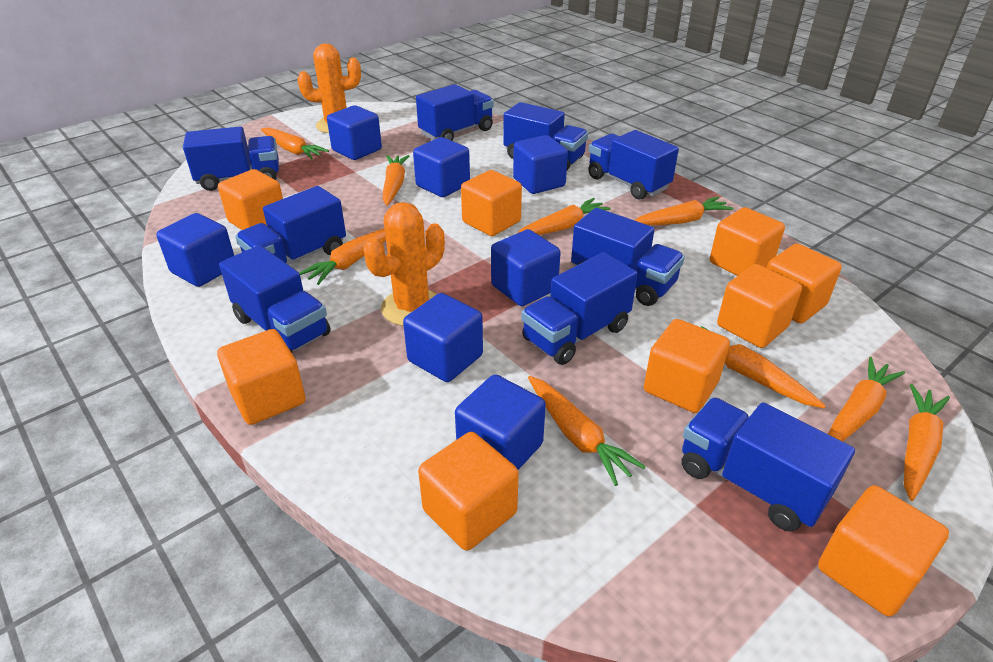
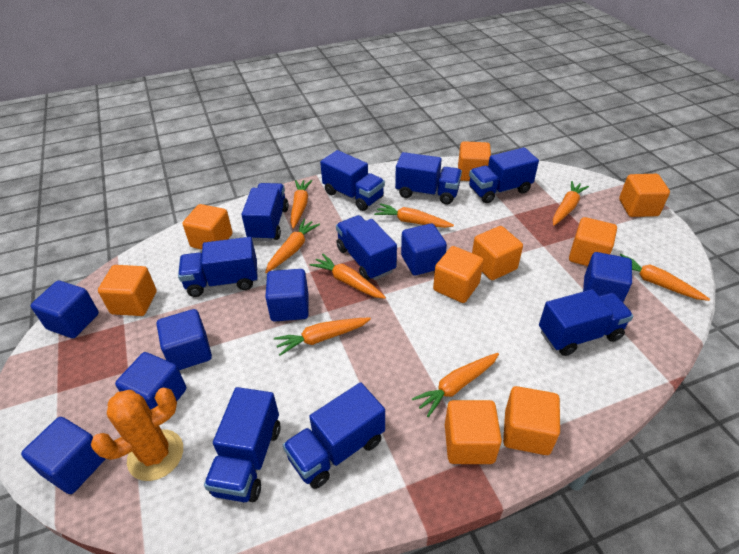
orange cactus: 2 -> 1
orange carrot: 9 -> 8

